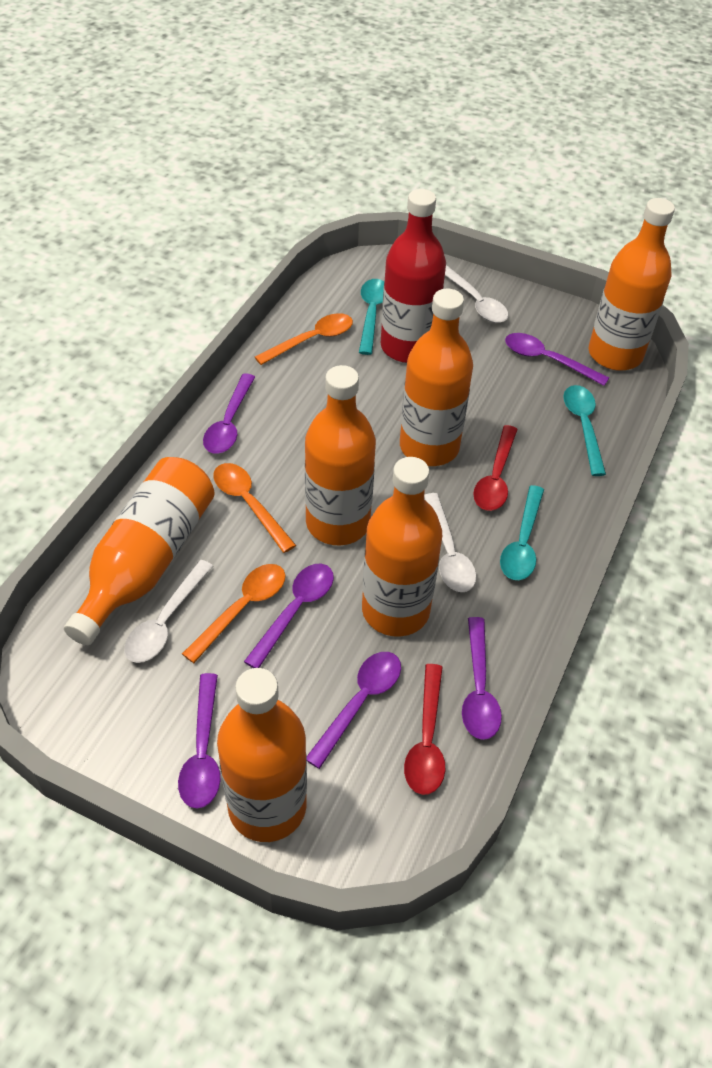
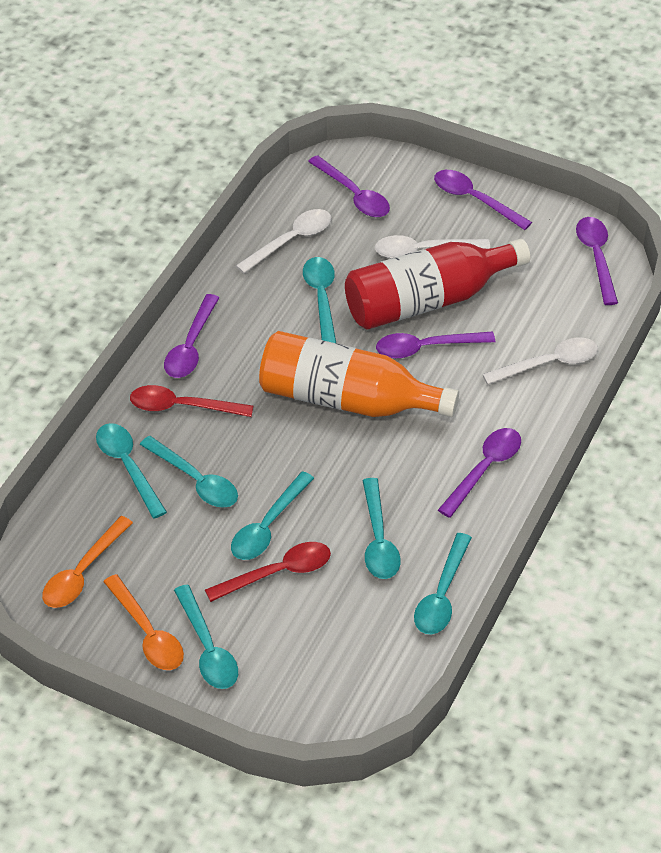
orange bottle: 6 -> 1
orange spoon: 3 -> 2
turquoise spoon: 3 -> 7

